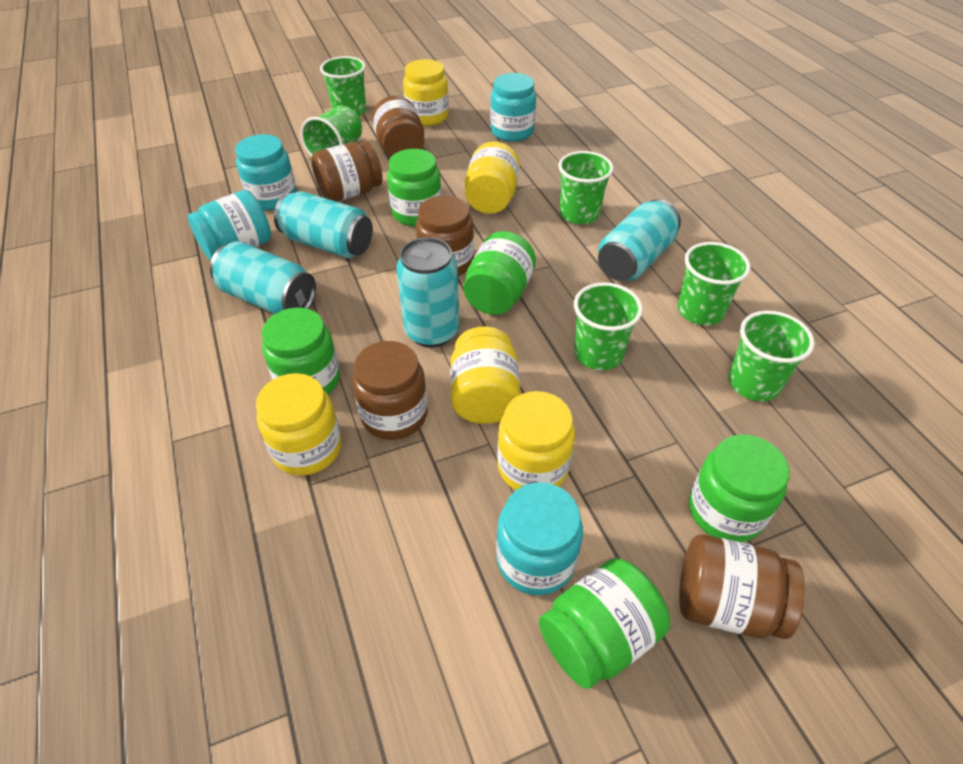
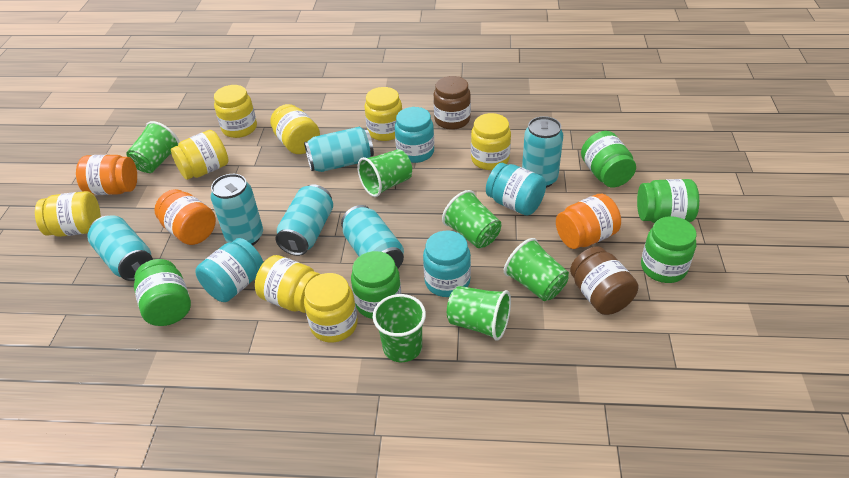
brown jar: 5 -> 2
orange jar: 0 -> 3
turquoise can: 4 -> 6
yellow jar: 5 -> 8

